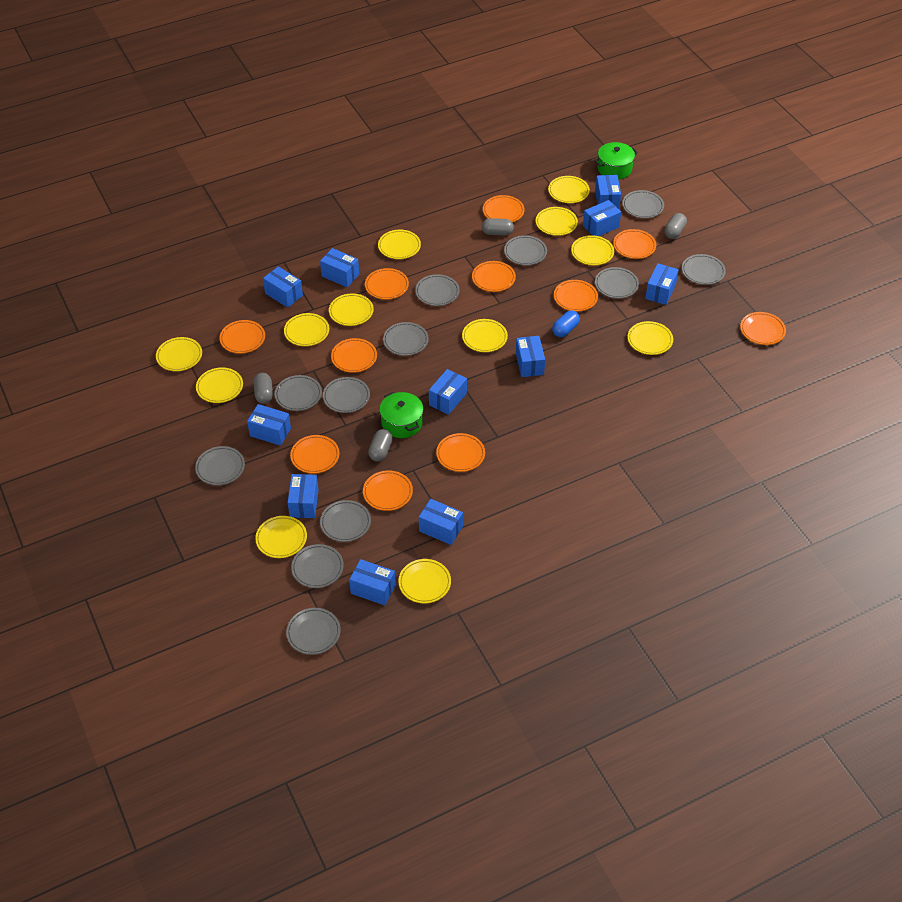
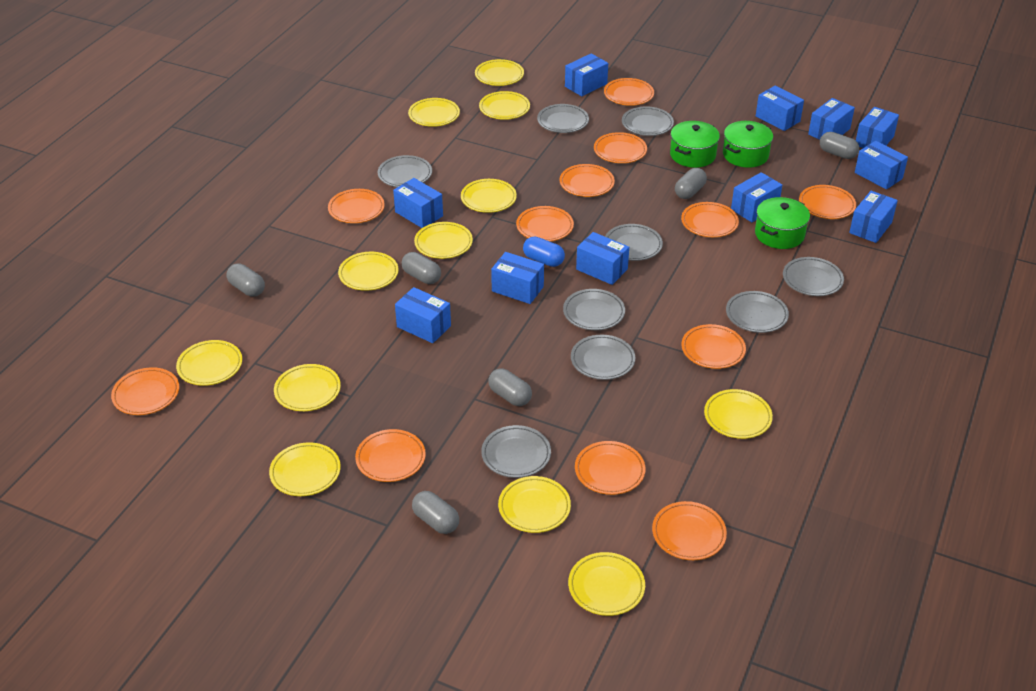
green pot: 2 -> 3
grey capsule: 4 -> 6
grey plate: 12 -> 9
orange plate: 11 -> 12

